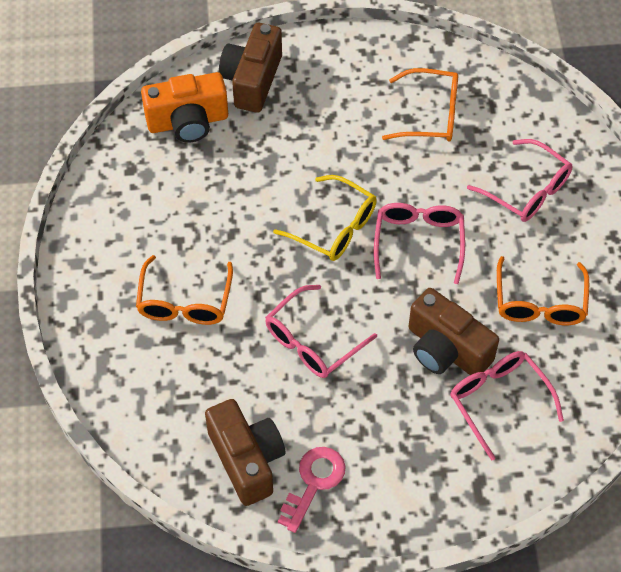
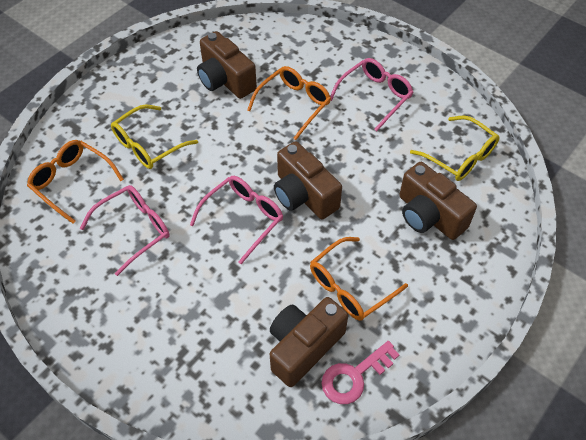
brown camera: 3 -> 4
orange camera: 1 -> 0
pink glasses: 4 -> 3
yellow glasses: 1 -> 2

